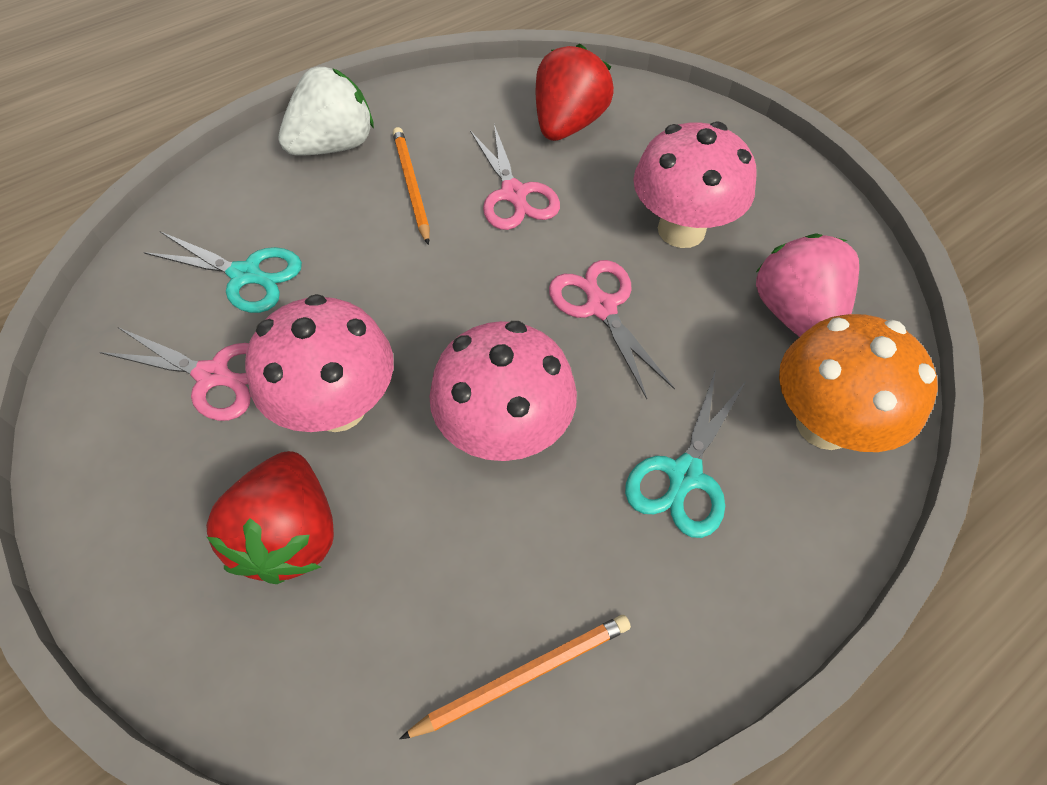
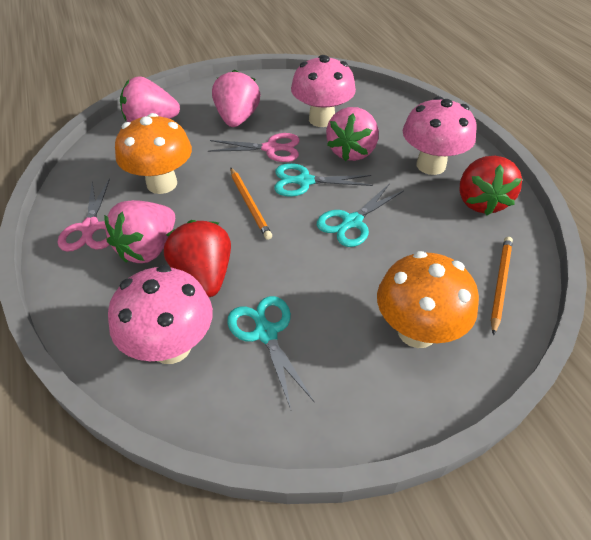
orange mushroom: 1 -> 2
pink scissors: 3 -> 2
pink strawberry: 1 -> 4
turquoise scissors: 2 -> 3
white strawberry: 1 -> 0

